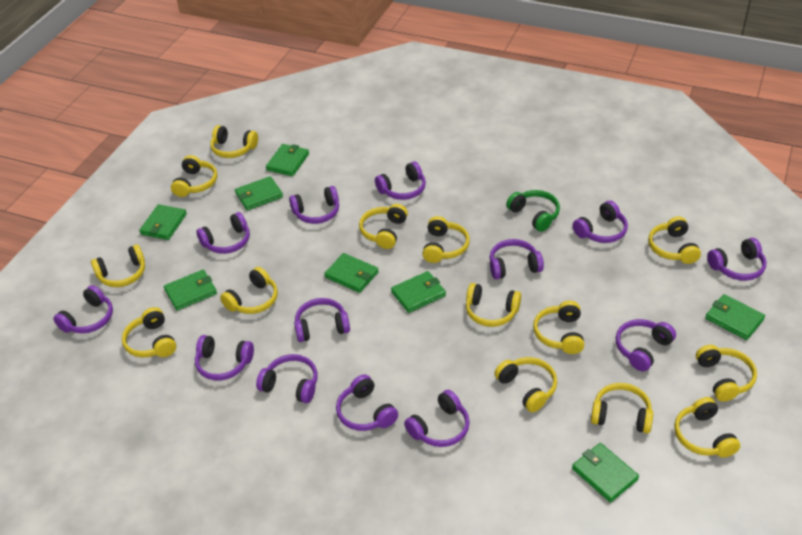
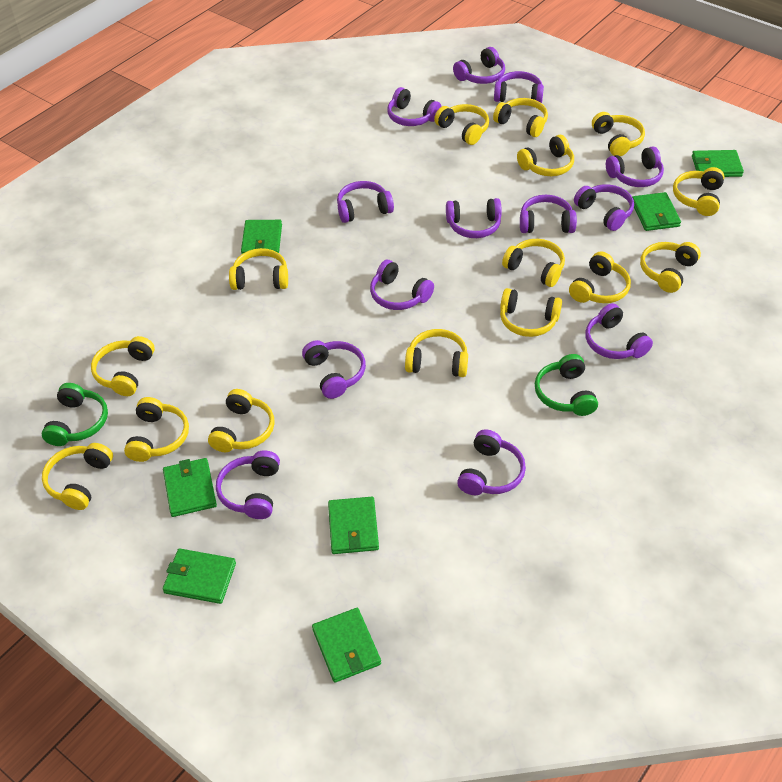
green headphones: 1 -> 2
green wallet: 8 -> 7
yellow headphones: 14 -> 15

